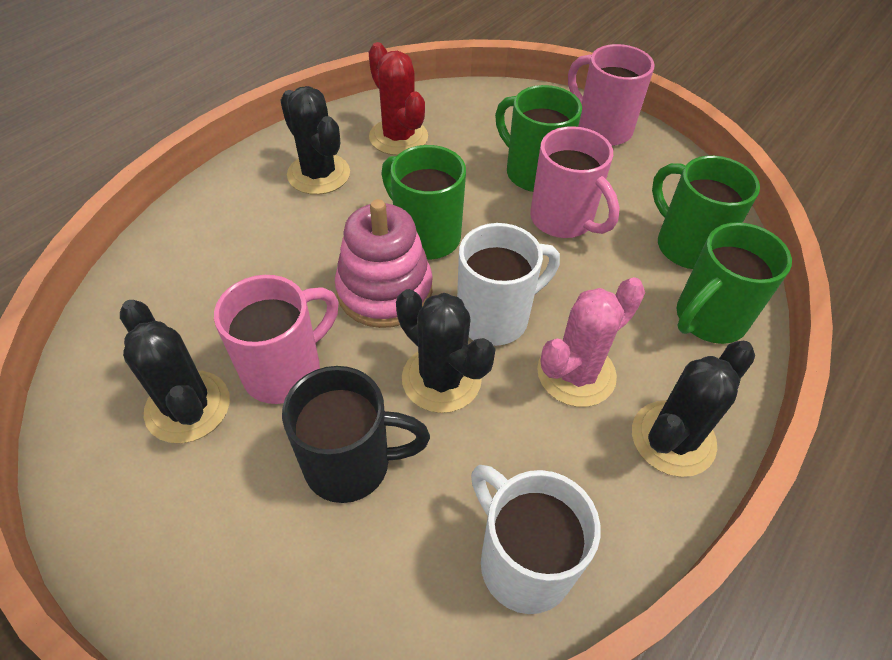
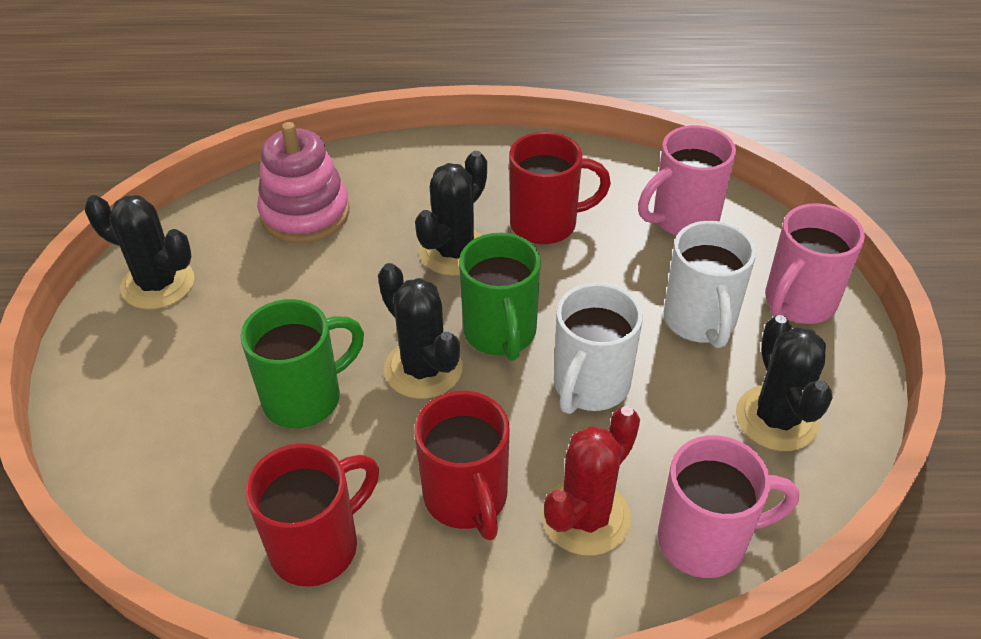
black mug: 1 -> 0
green mug: 4 -> 2
pink cactus: 1 -> 0
red mug: 0 -> 3

